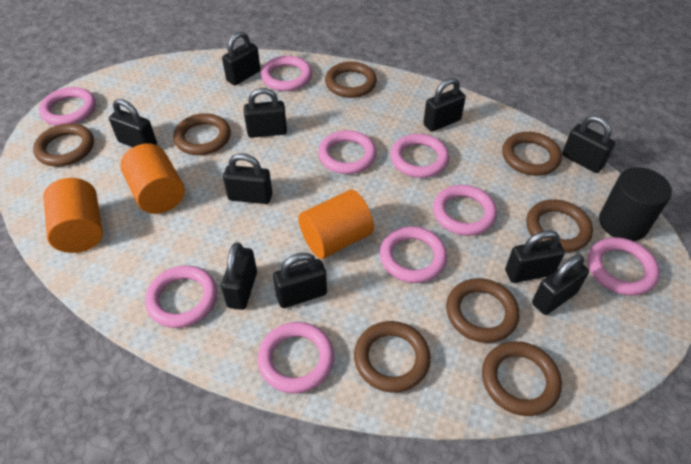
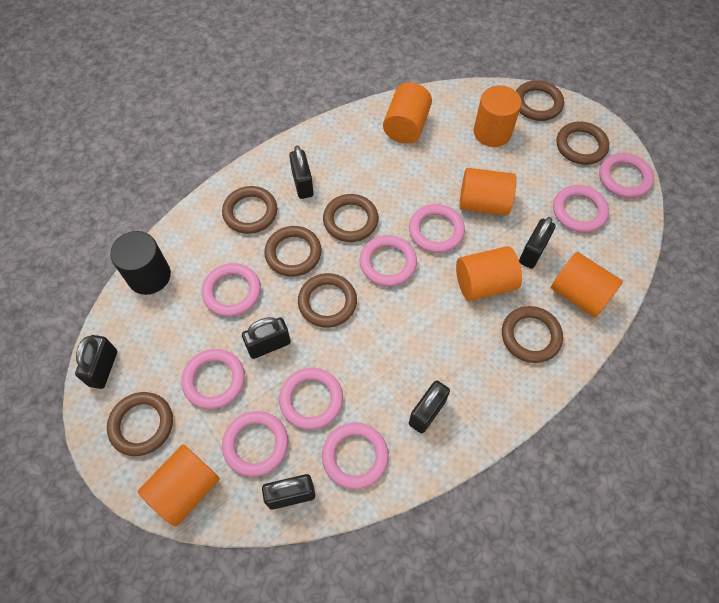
black padlock: 10 -> 6
orange cylinder: 3 -> 6

